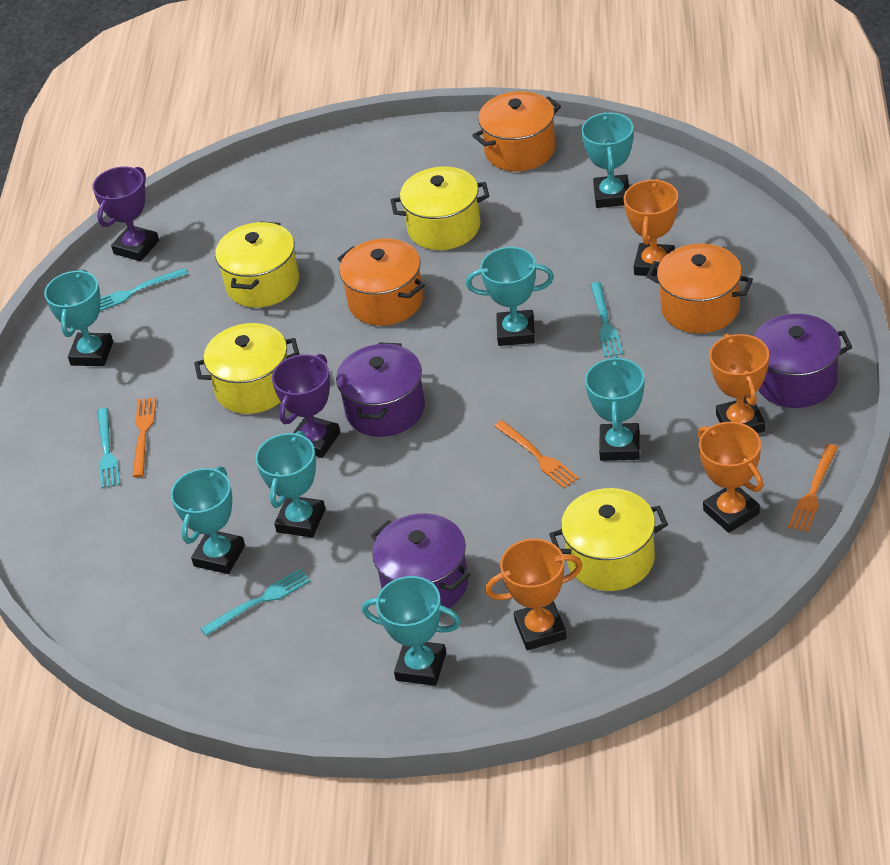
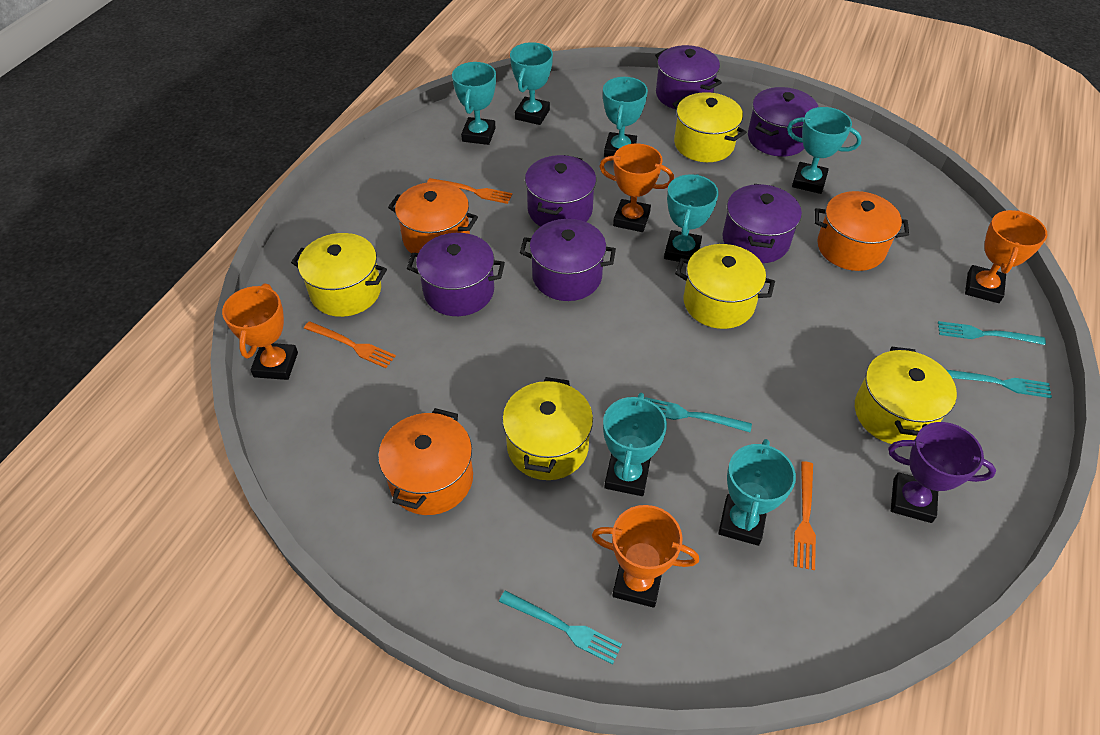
purple pot: 3 -> 6
purple trophy: 2 -> 1
yellow pot: 4 -> 5

